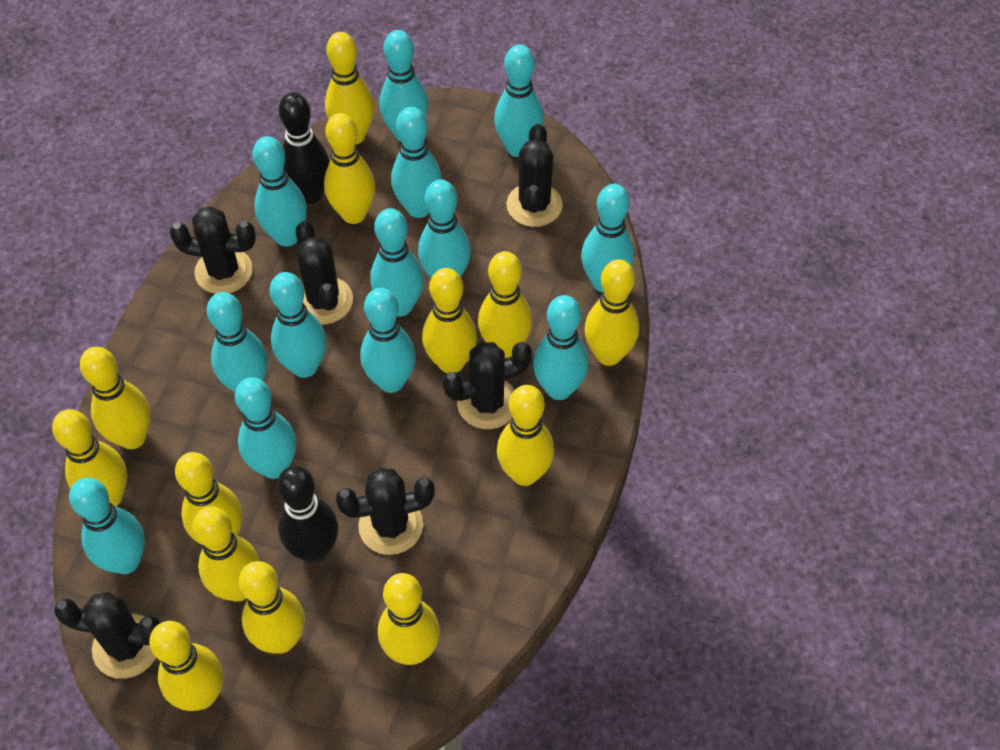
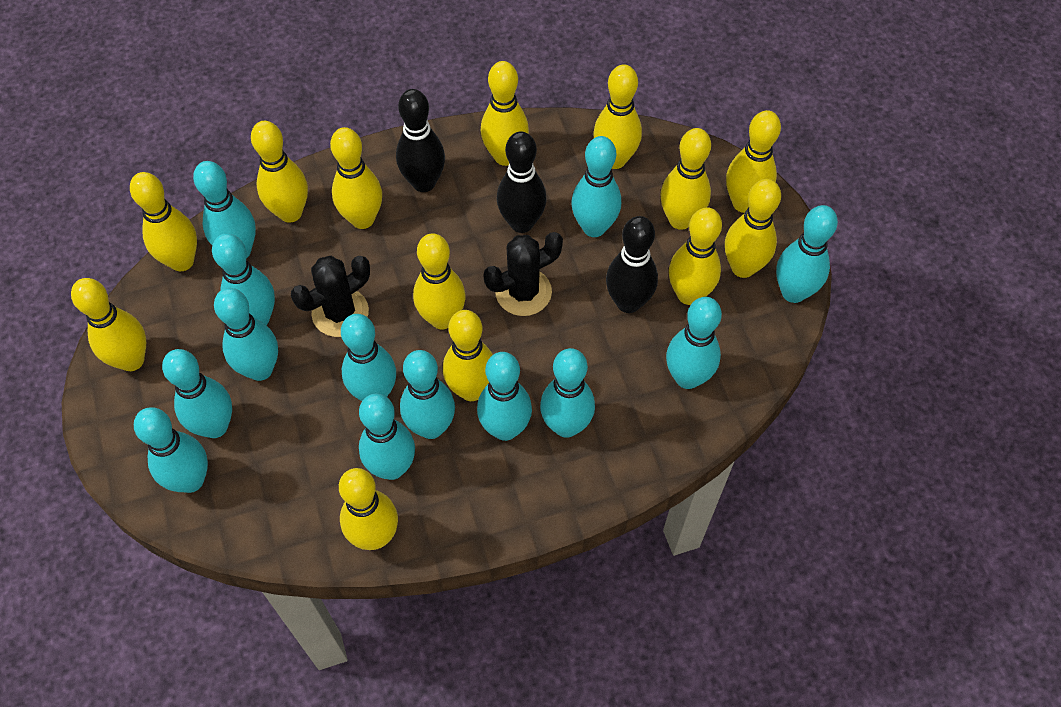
black bowling pin: 2 -> 3
black cactus: 6 -> 2

